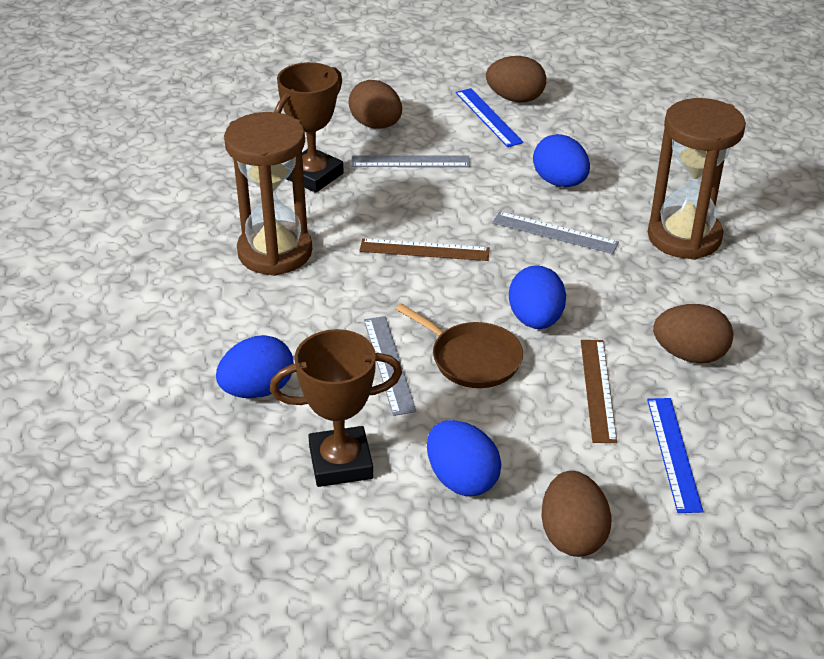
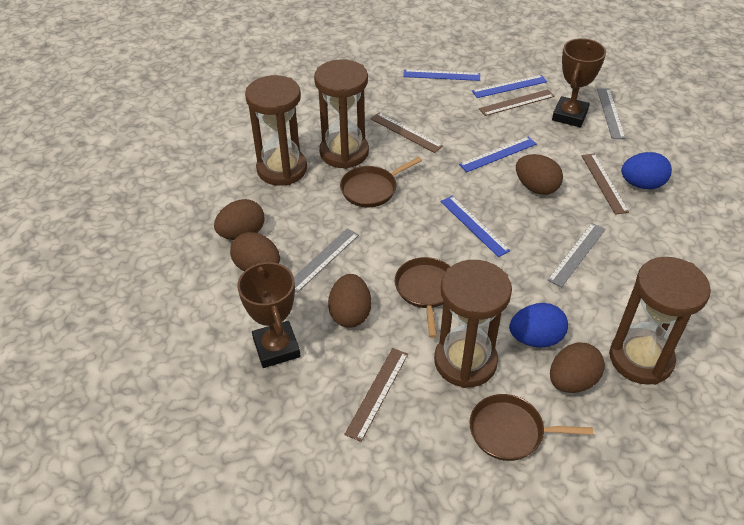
blue egg: 4 -> 2
blue ruler: 2 -> 4
brown egg: 4 -> 5
brown hourglass: 2 -> 4
brown pan: 1 -> 3
brown ruler: 2 -> 4

